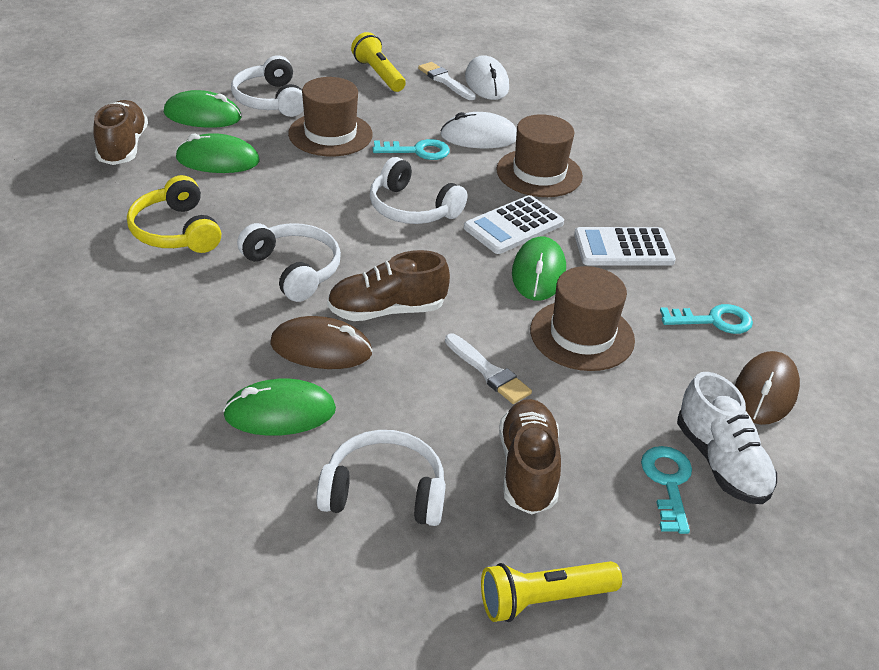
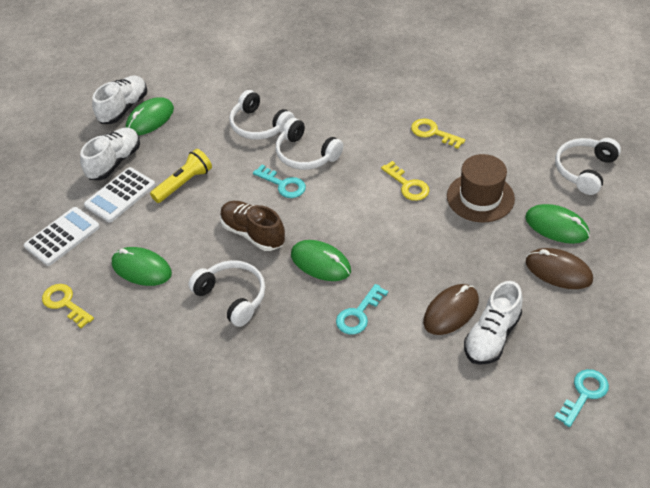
brown hat: 3 -> 1
brown shoe: 3 -> 1
white brush: 2 -> 0
white mouse: 2 -> 0
white shoe: 1 -> 3
yellow flashlight: 2 -> 1
yellow headphones: 1 -> 0
yellow key: 0 -> 3

